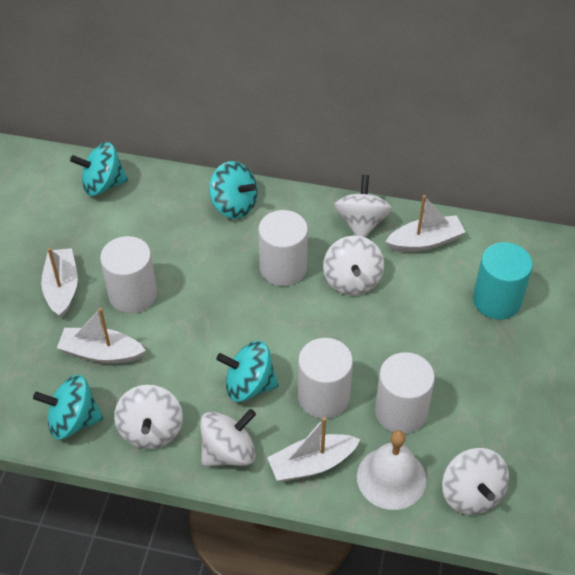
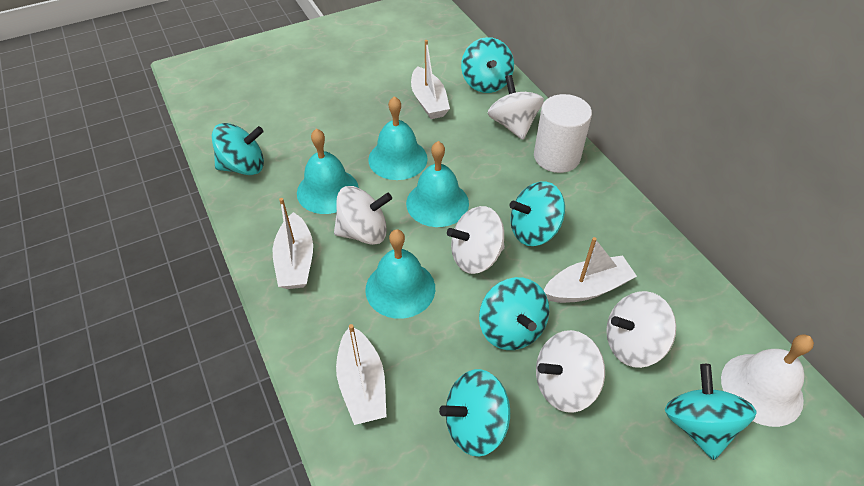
turquoise bell: 0 -> 4
turquoise cylinder: 1 -> 0
turquoise spinning top: 4 -> 6
white cylinder: 4 -> 1

